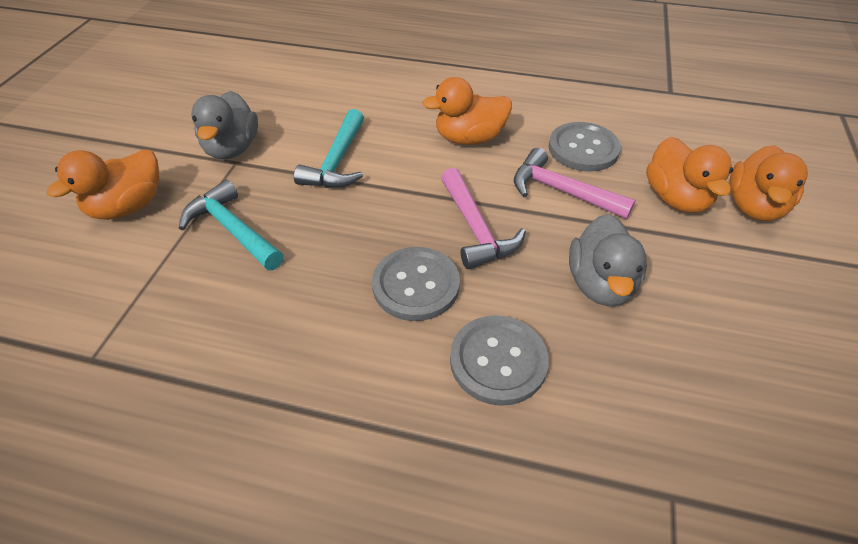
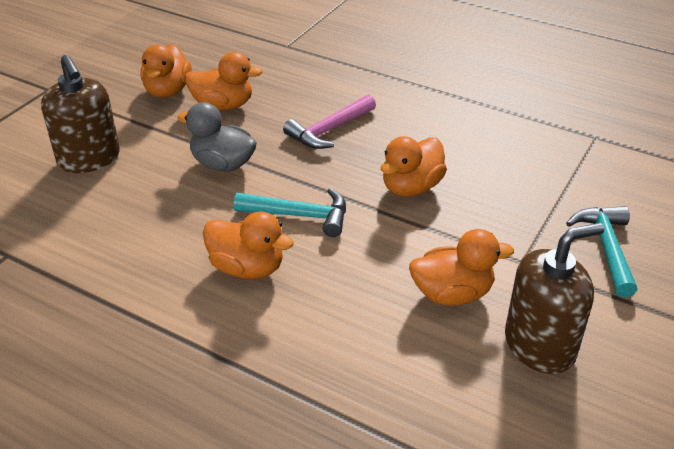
brown soap dispenser: 0 -> 2
grey button: 3 -> 0
grey duck: 2 -> 1
orange duck: 4 -> 5
pink hammer: 2 -> 1

